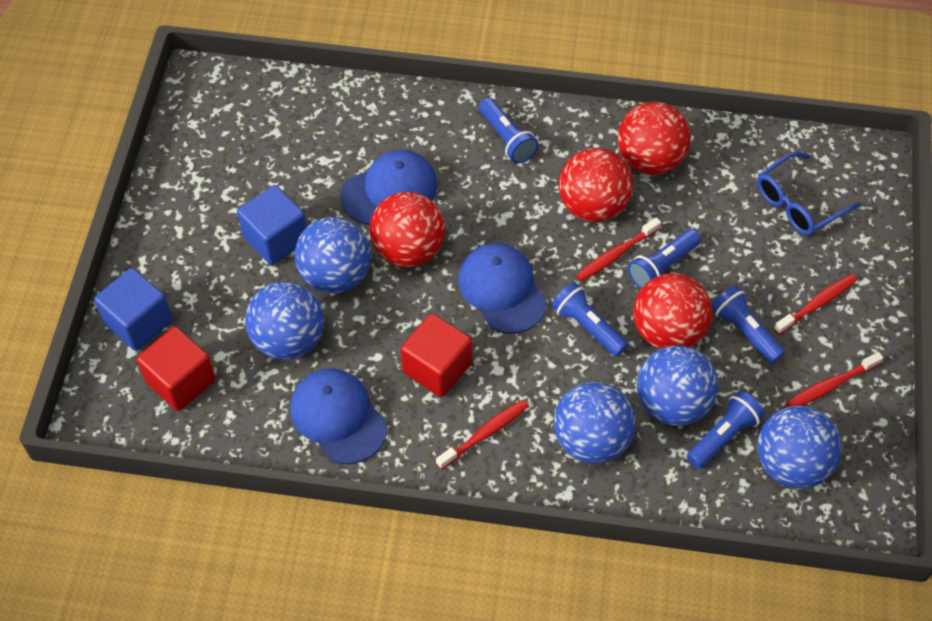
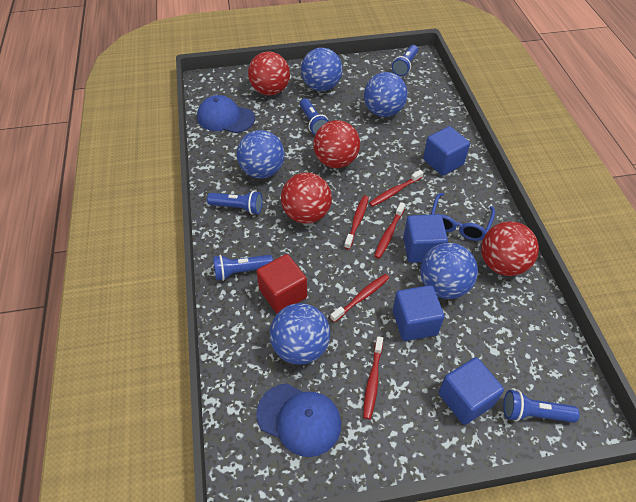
blue cap: 3 -> 2
blue cube: 2 -> 4
red cube: 2 -> 1
red toothbrush: 4 -> 5

